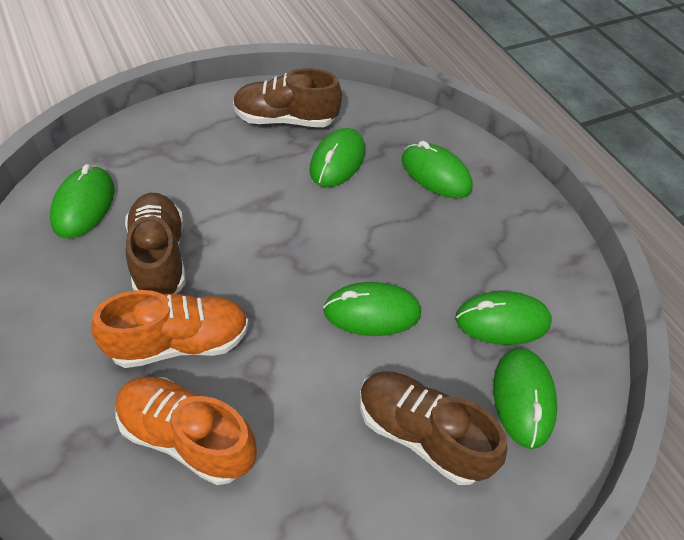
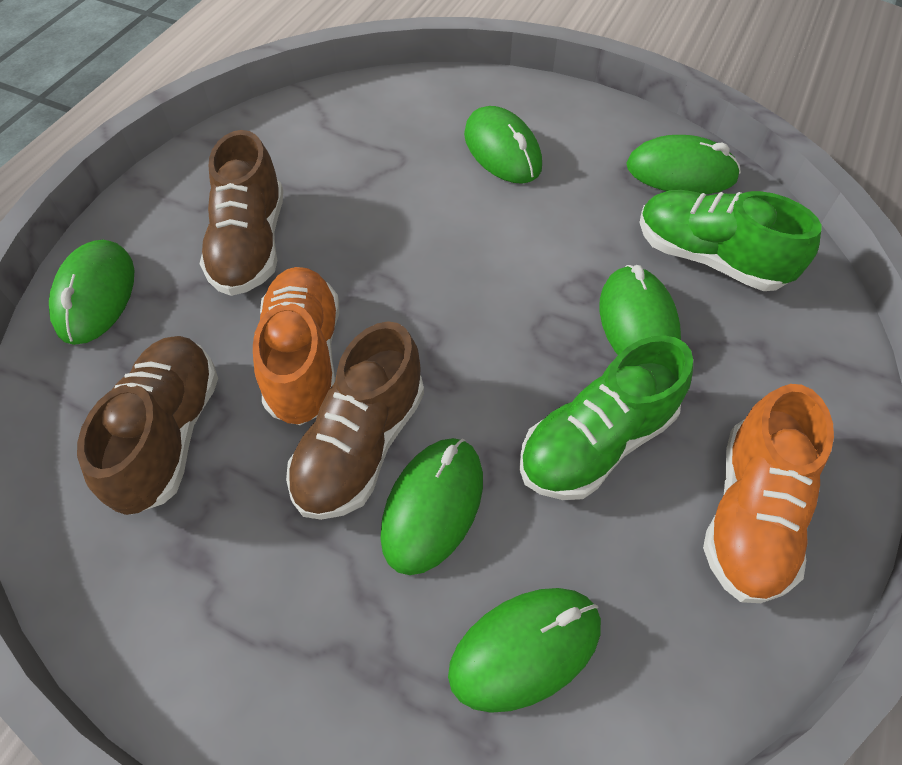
green shoe: 0 -> 2

